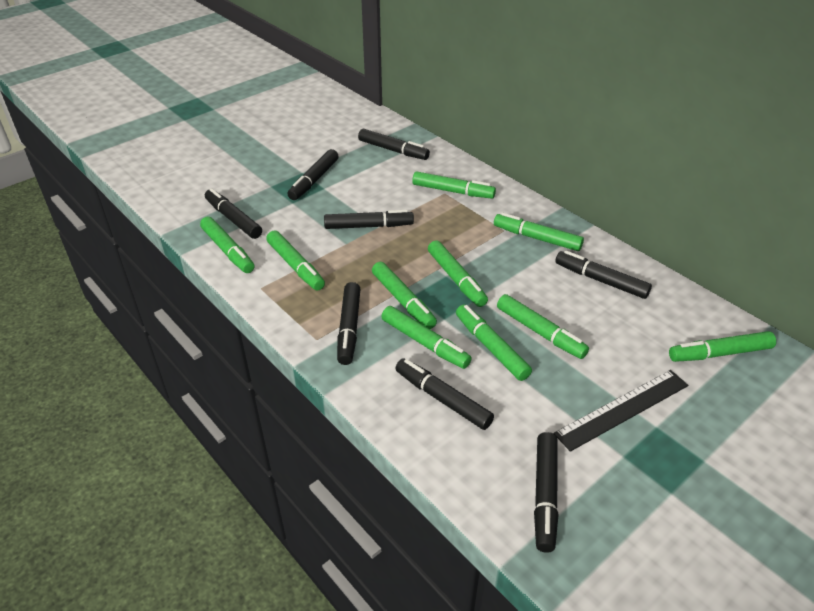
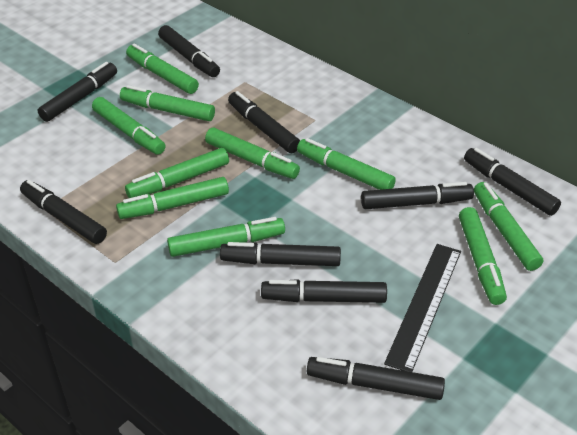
black marker: 8 -> 9

